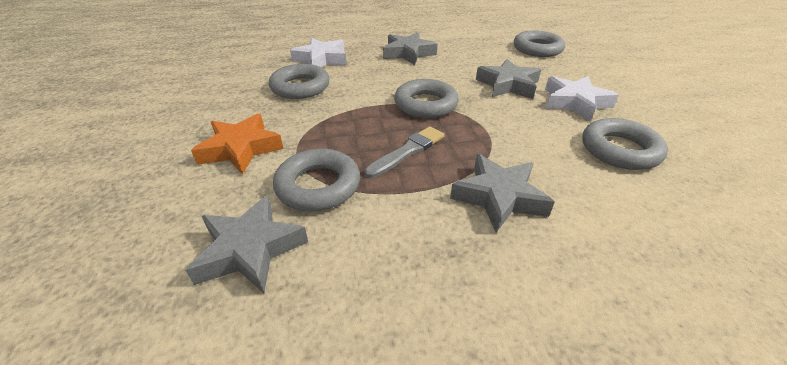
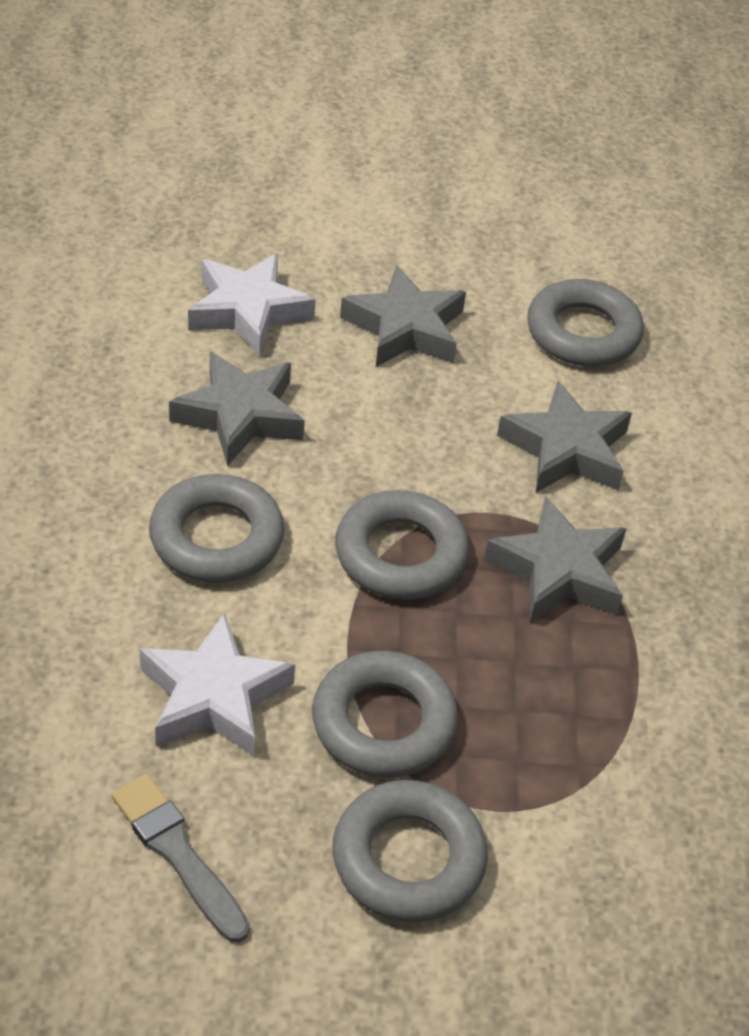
orange star: 1 -> 0

